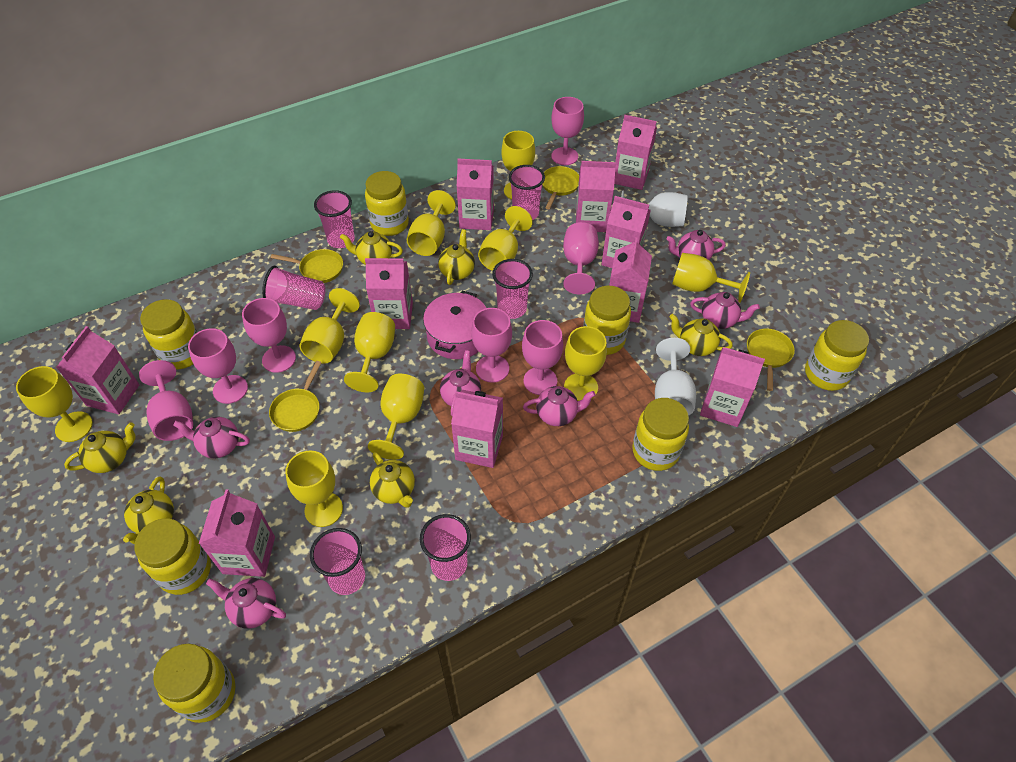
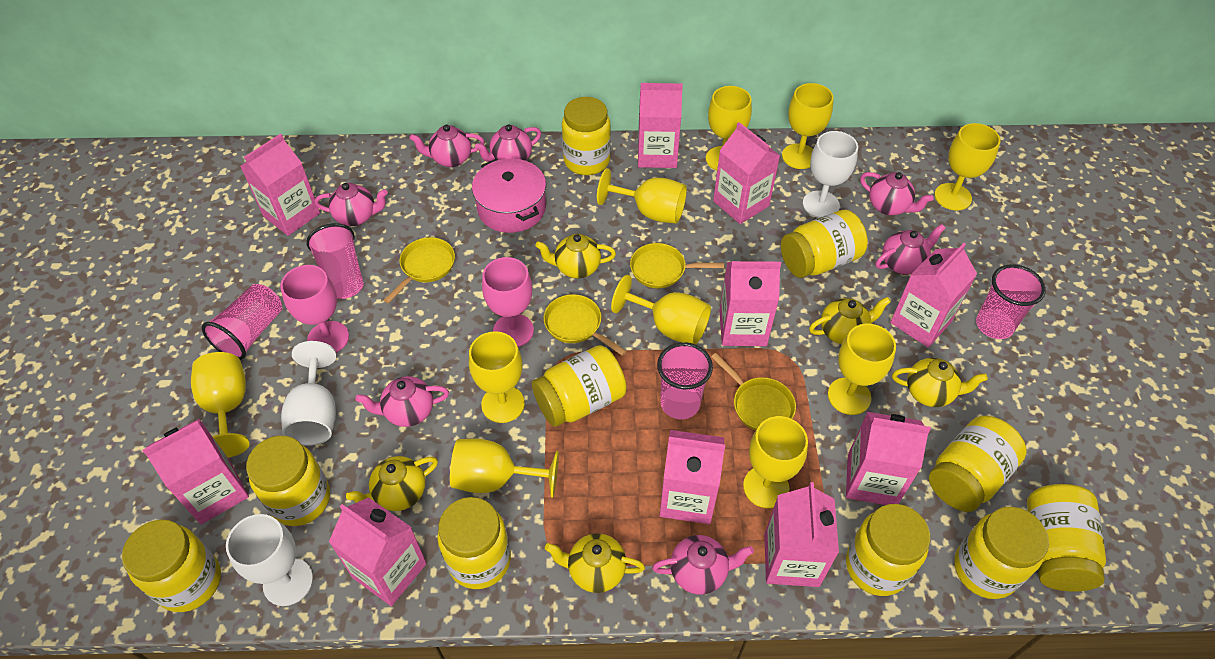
pink cup: 6 -> 4
pink goblet: 7 -> 2
pink teapot: 6 -> 7
white goblet: 2 -> 3
yellow jar: 7 -> 10
yellow teapot: 6 -> 5

